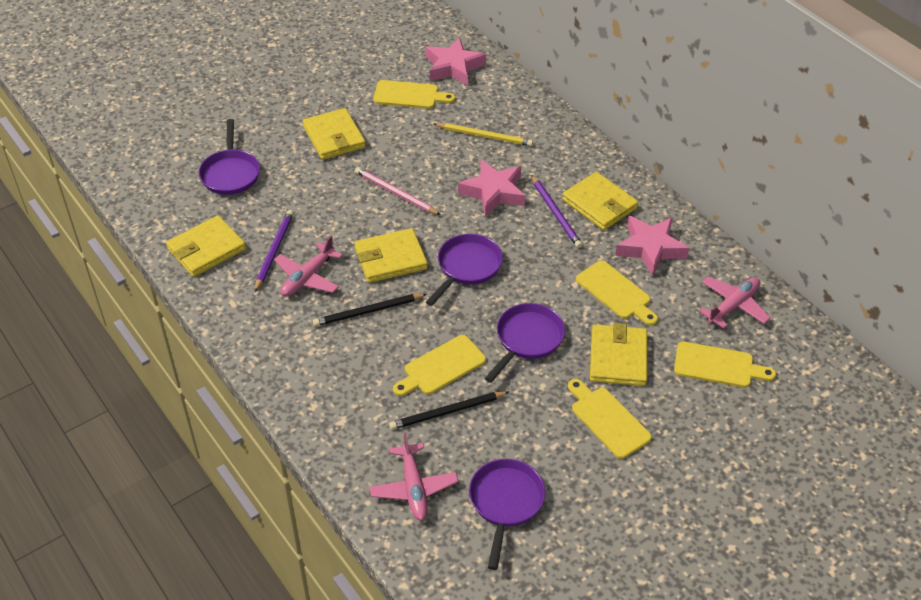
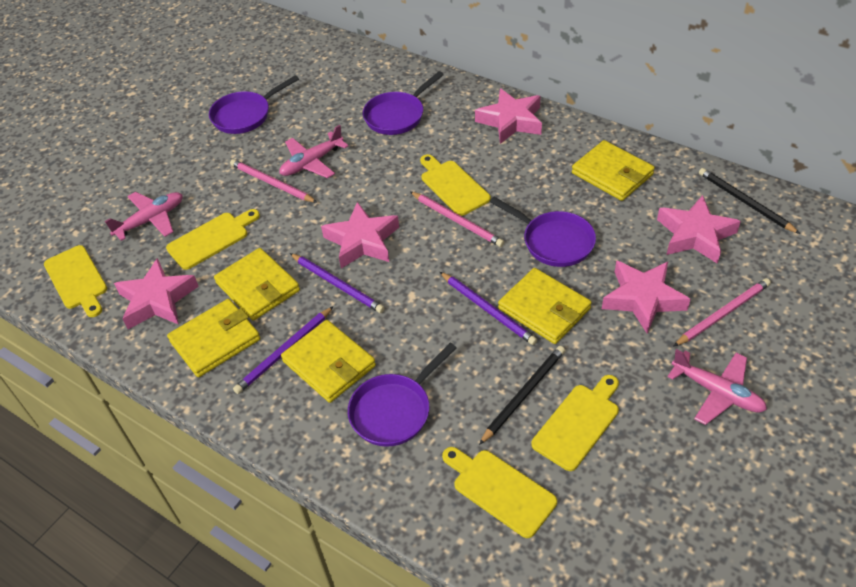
pink pencil: 1 -> 3
pink star: 3 -> 5
purple pencil: 2 -> 3
yellow pencil: 1 -> 0

